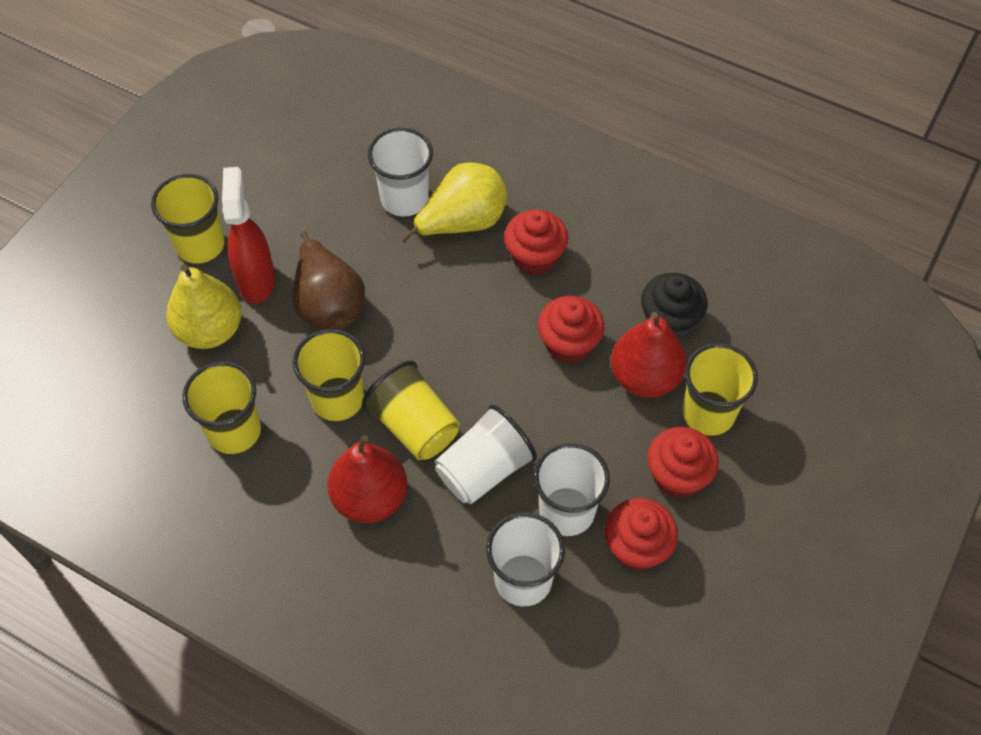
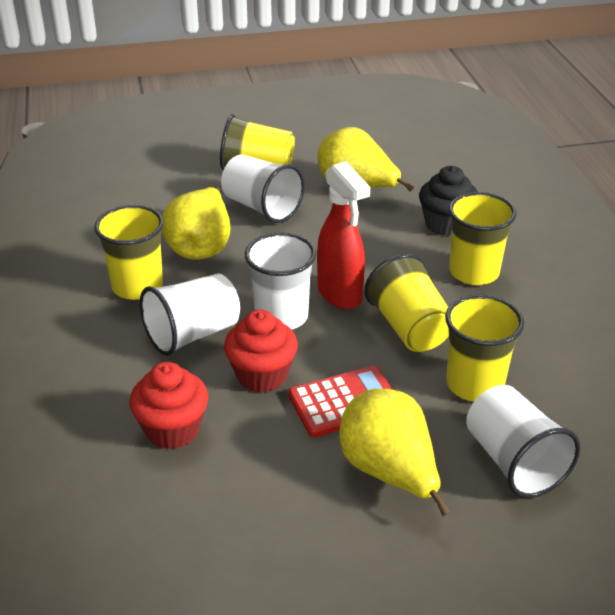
brown pear: 1 -> 0
red calculator: 0 -> 1
red cupcake: 4 -> 2
red pear: 2 -> 0
yellow pear: 2 -> 3

